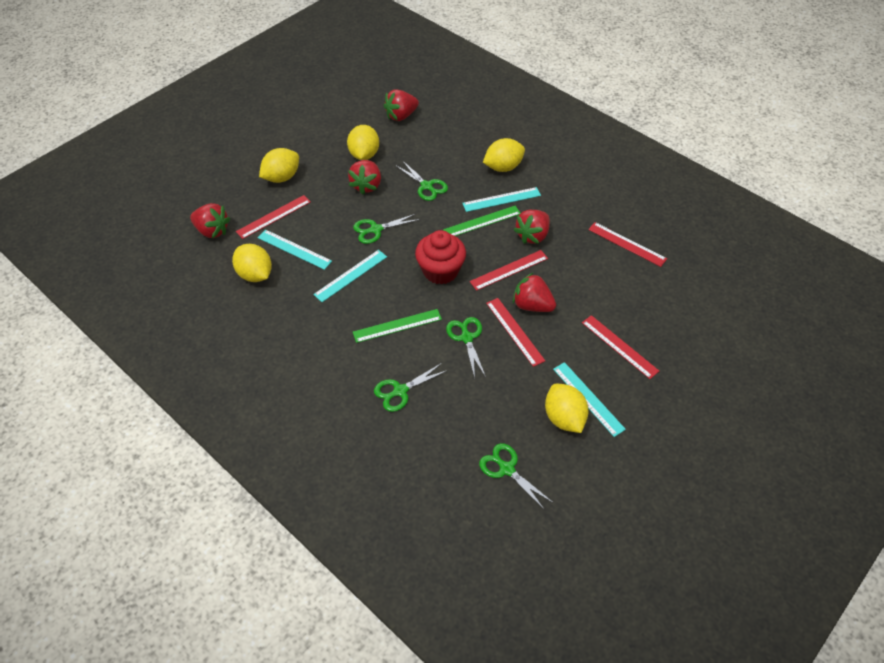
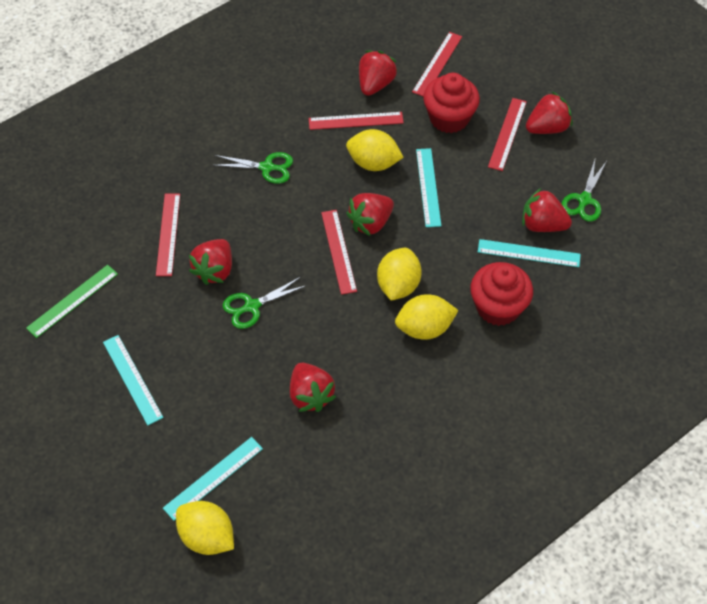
green ruler: 2 -> 1
green scissors: 5 -> 3
red cupcake: 1 -> 2
red strawberry: 5 -> 6
yellow lemon: 5 -> 4

